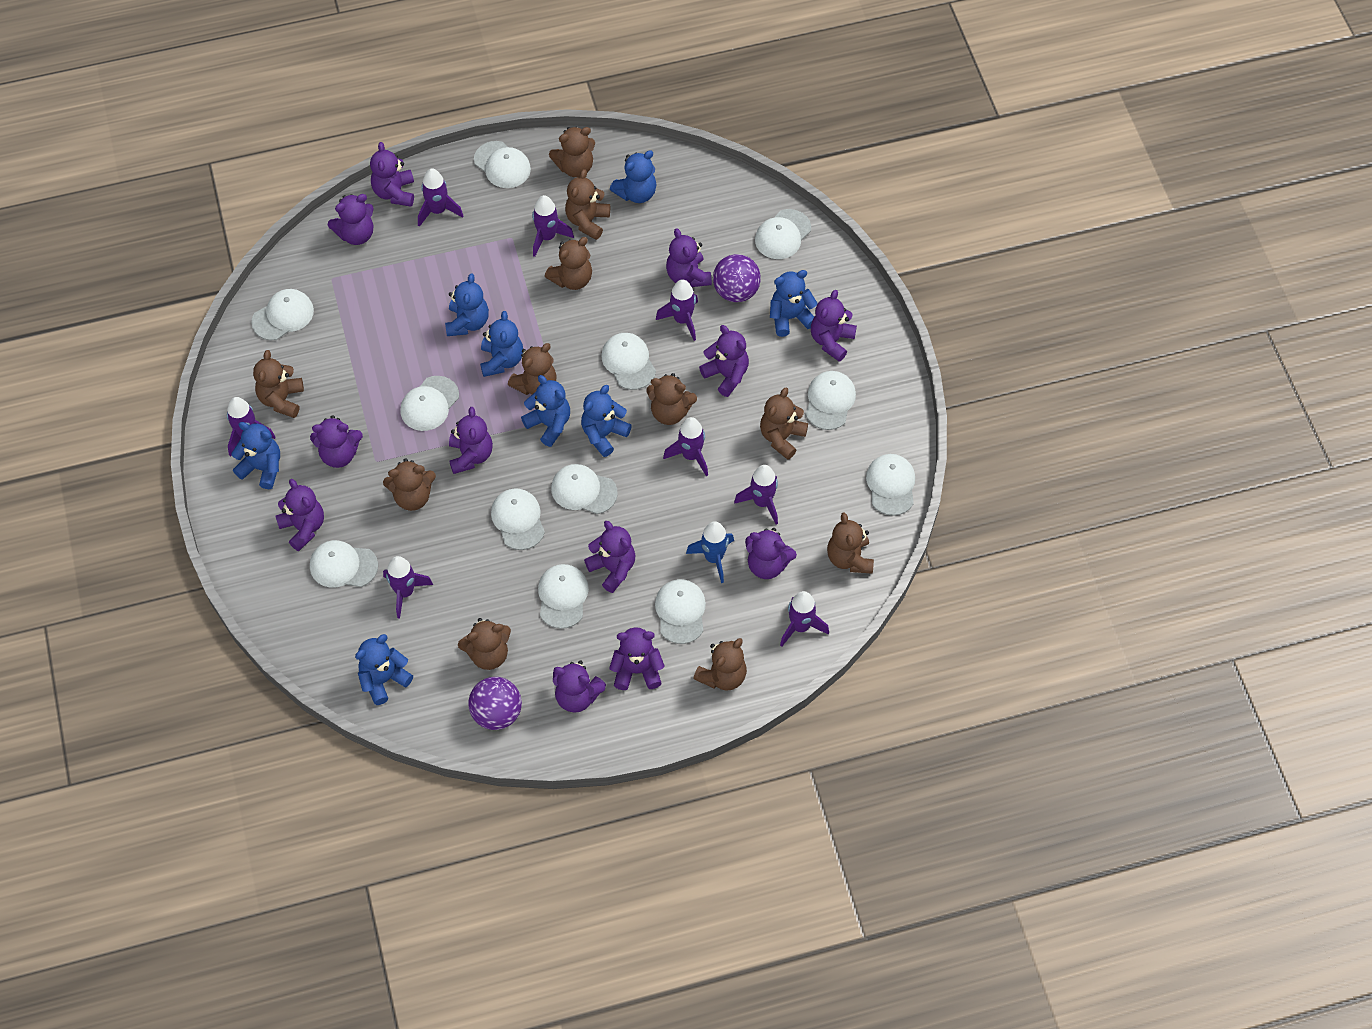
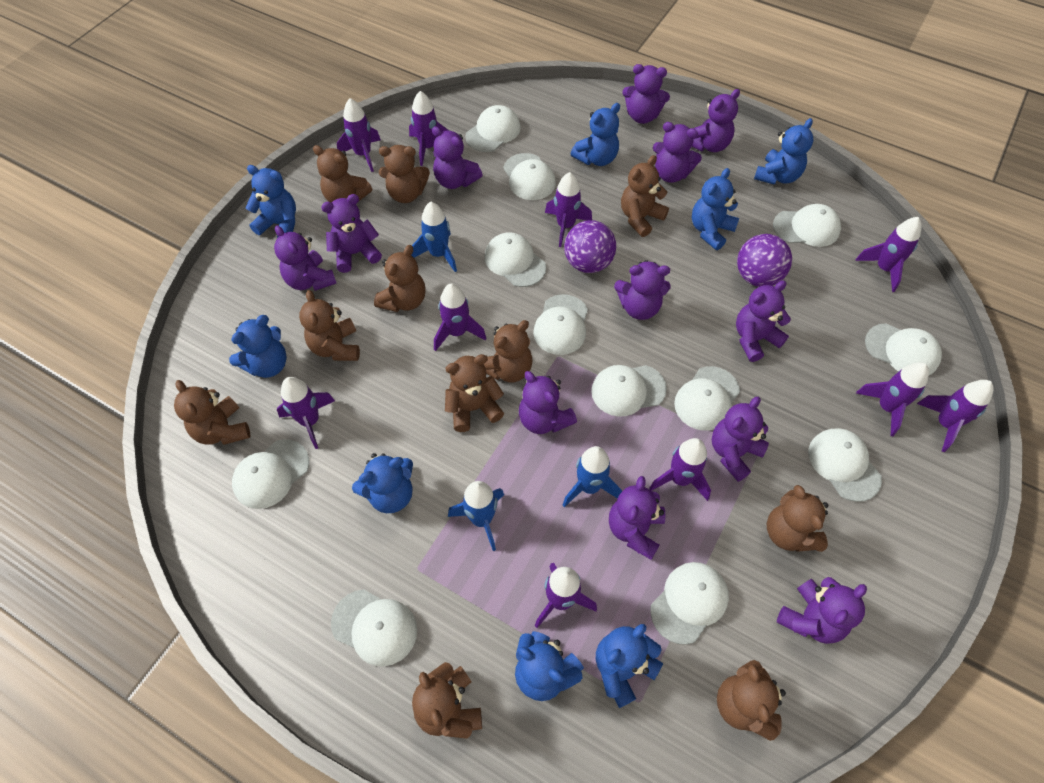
blue rocket: 1 -> 3
purple rocket: 8 -> 10

